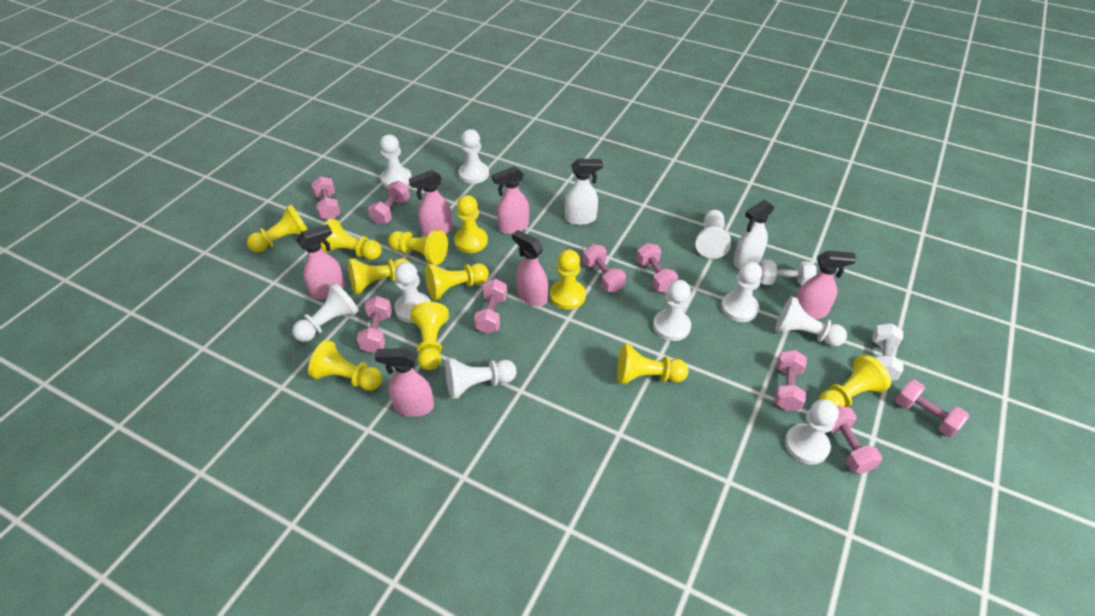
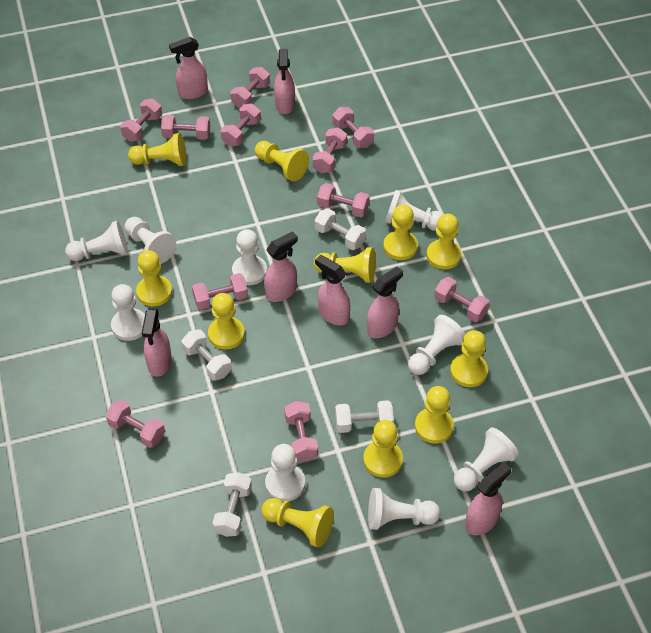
pink dumbbell: 9 -> 11
pink spray bottle: 6 -> 7
white dumbbell: 2 -> 4
white pawn: 10 -> 9
white spray bottle: 2 -> 0

